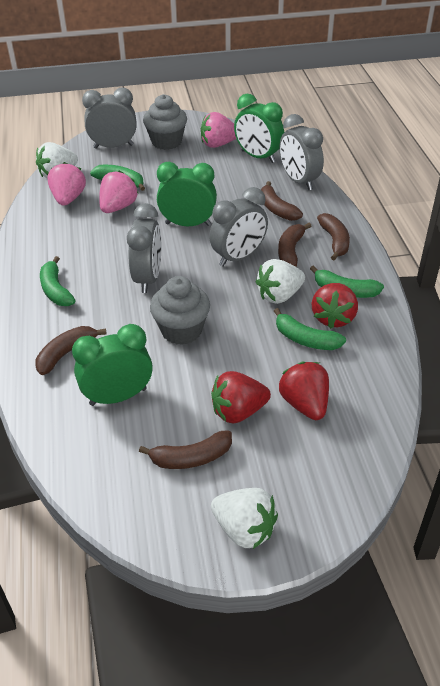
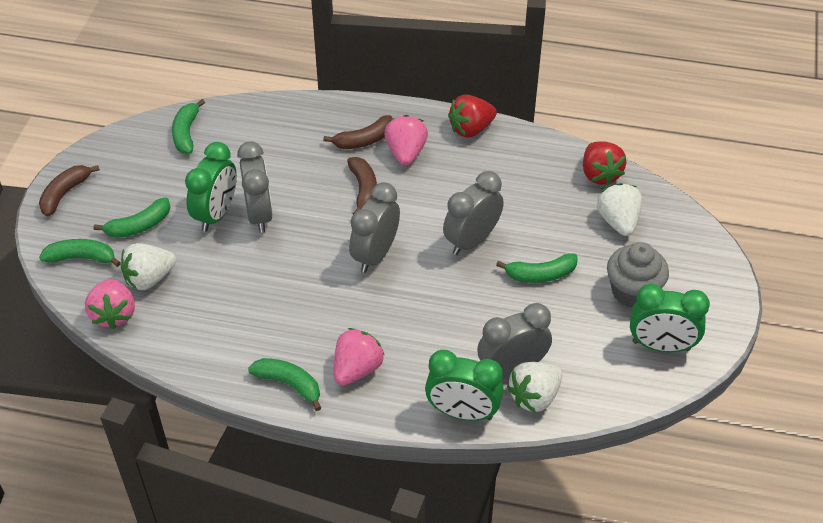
brown banana: 5 -> 3
green banana: 4 -> 5
grey cupcake: 2 -> 1
red strawberry: 3 -> 2

